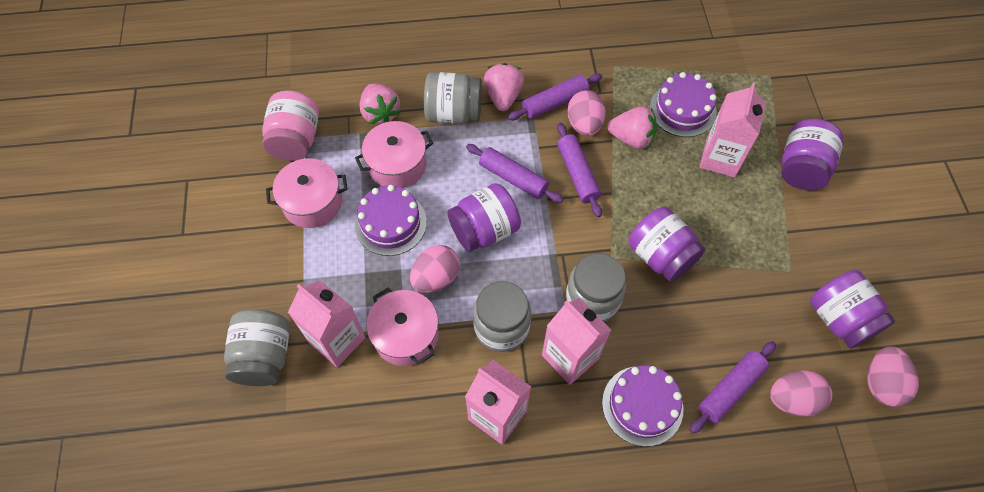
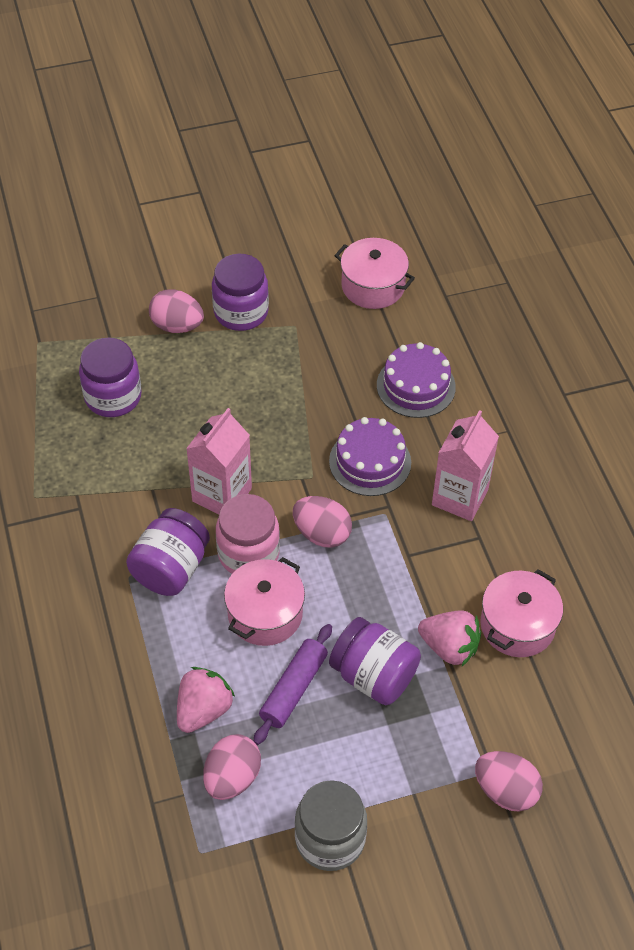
grey jar: 4 -> 1
pink carton: 4 -> 2
pink strawberry: 3 -> 2
purple cake: 3 -> 2
purple rolling pin: 4 -> 1

